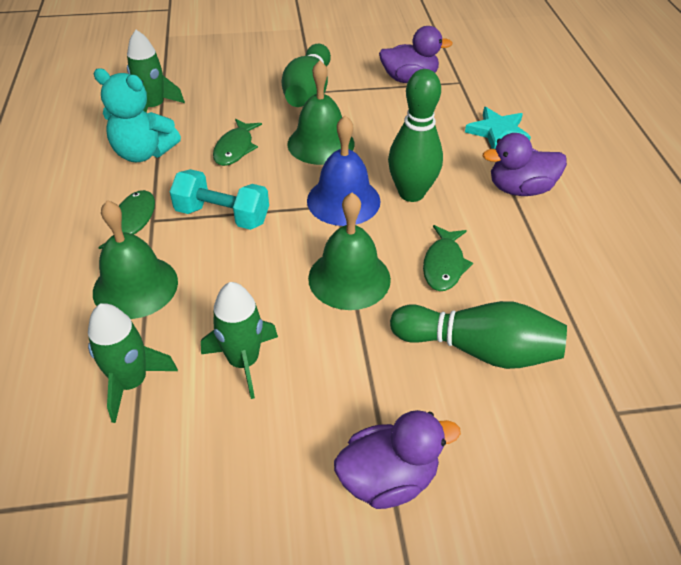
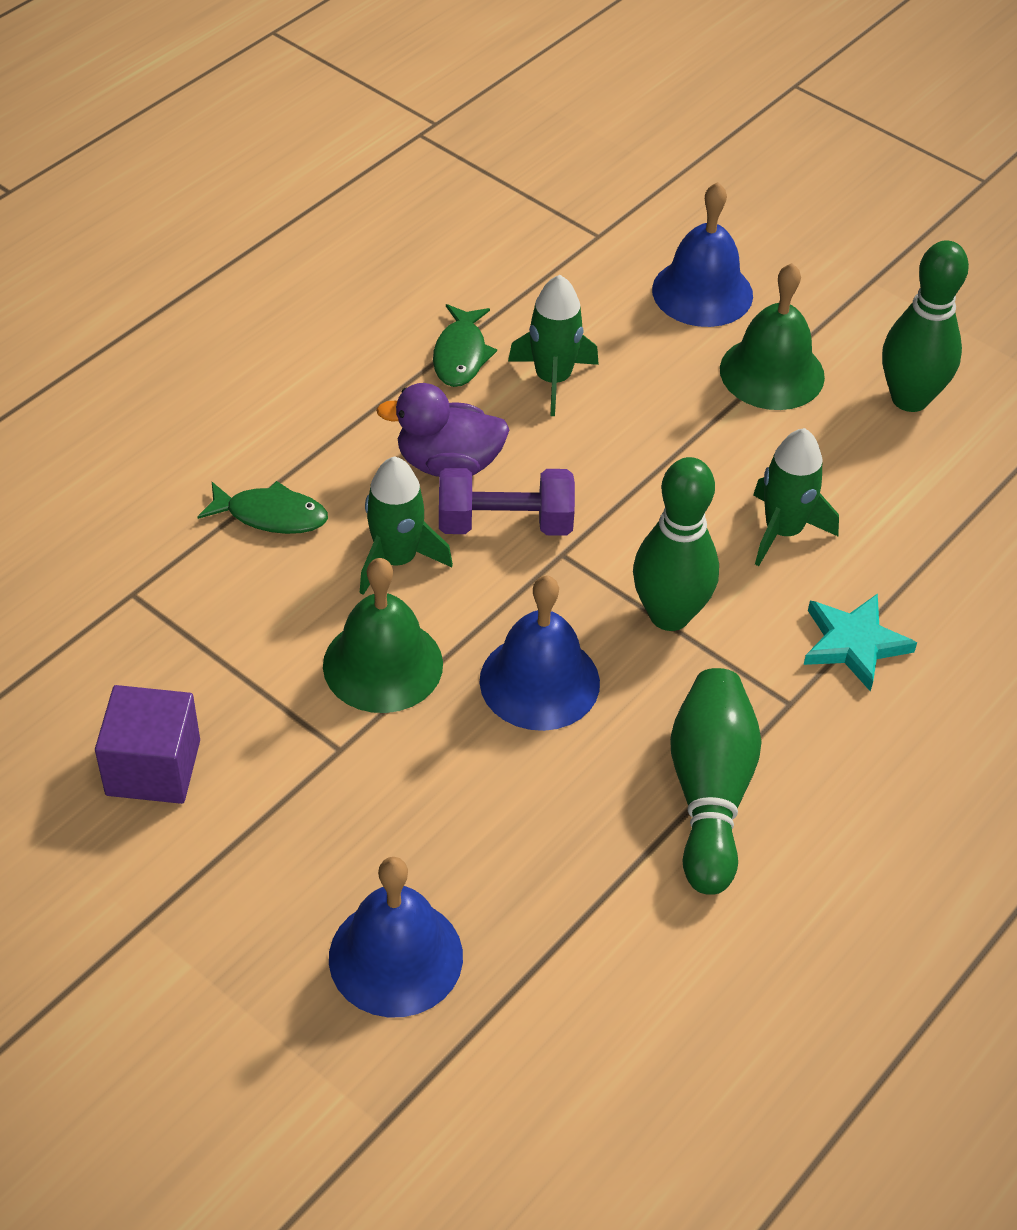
blue bell: 1 -> 3
green bell: 3 -> 2
green fish: 3 -> 2
purple cube: 0 -> 1
purple duck: 3 -> 1
purple dumbbell: 0 -> 1
turquoise dumbbell: 1 -> 0
turquoise teddy bear: 1 -> 0

